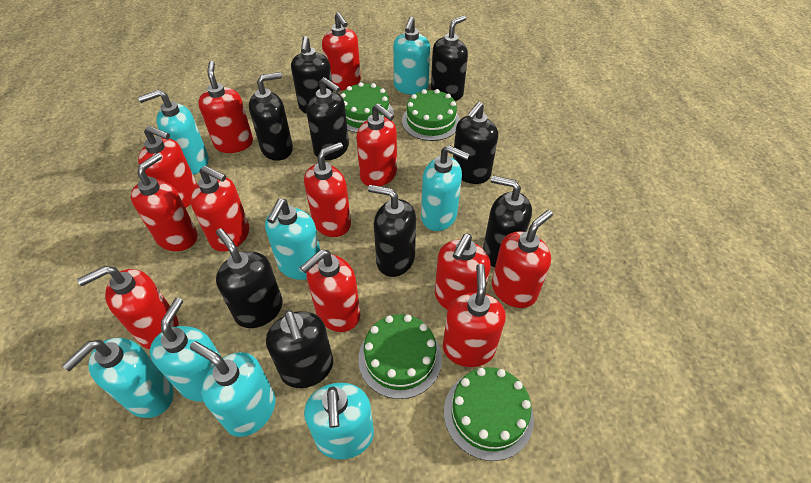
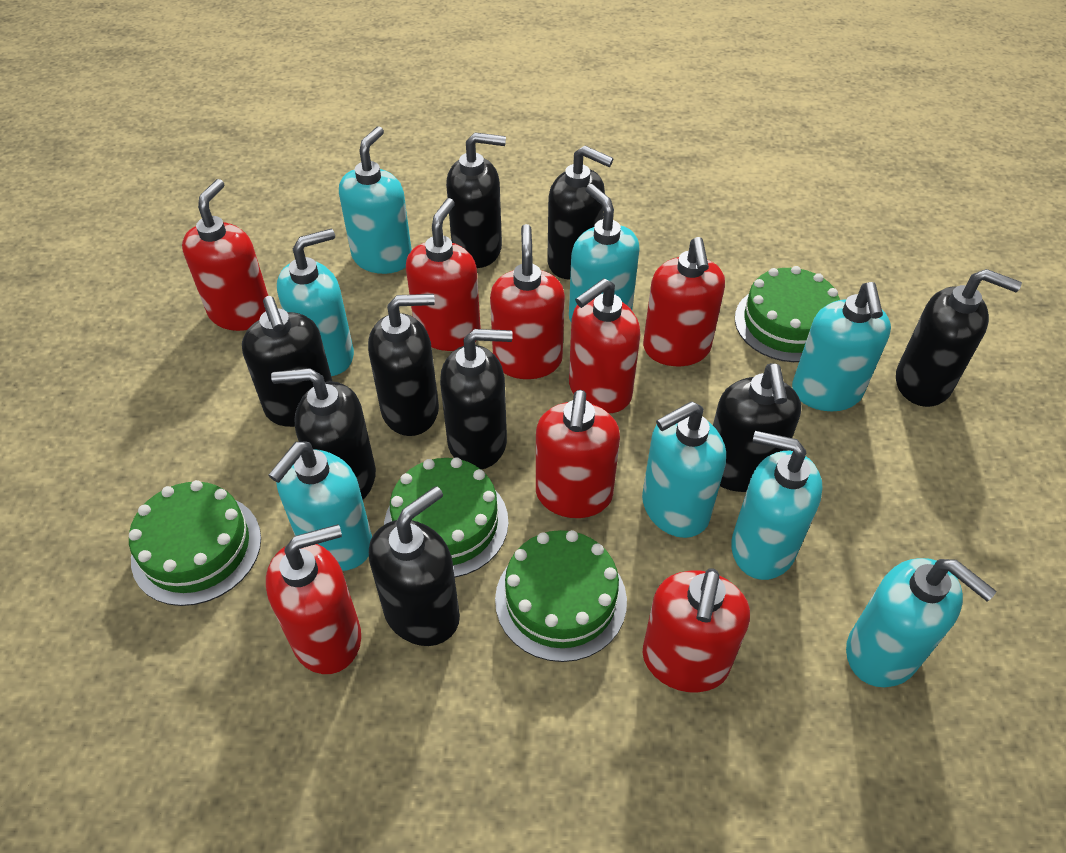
red soap dispenser: 12 -> 8

